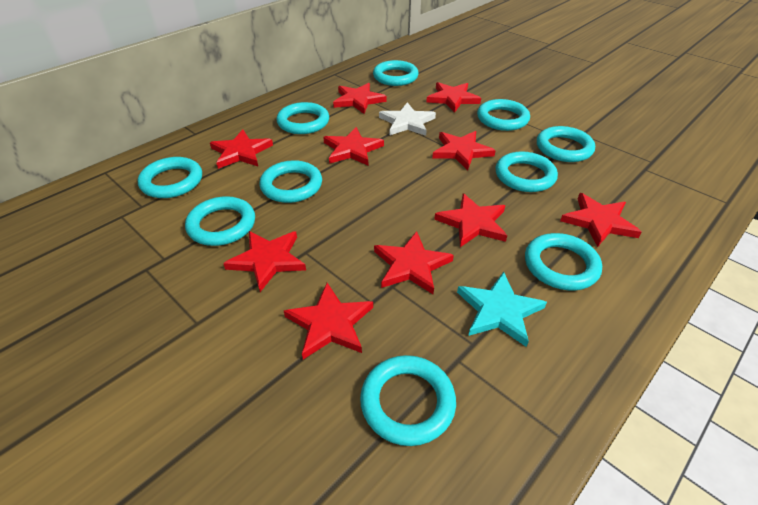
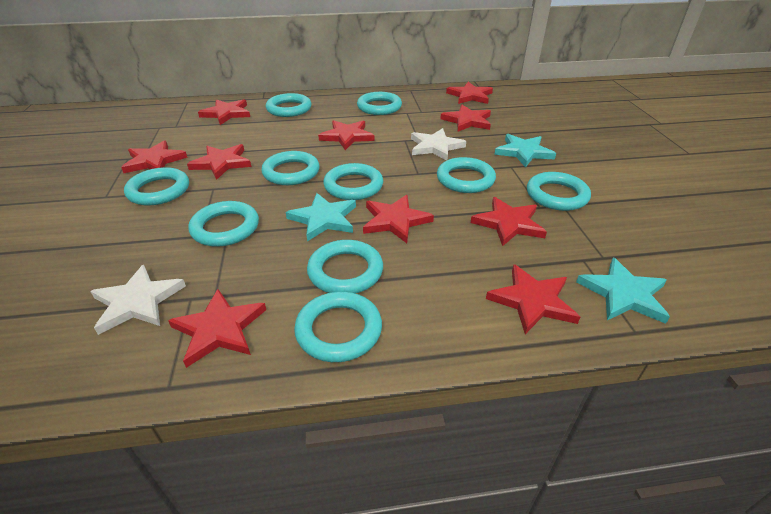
turquoise star: 1 -> 3
white star: 1 -> 2

